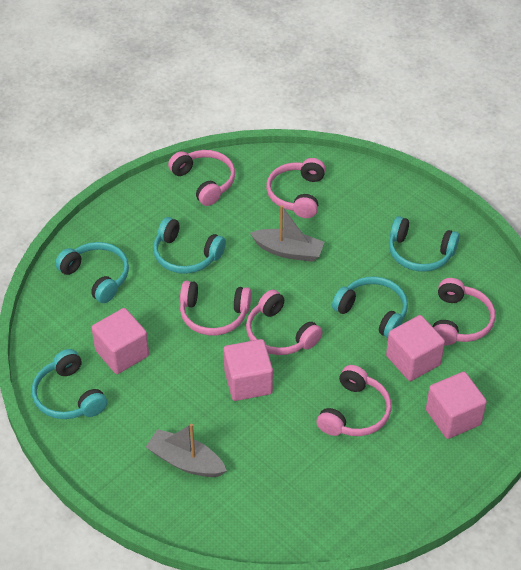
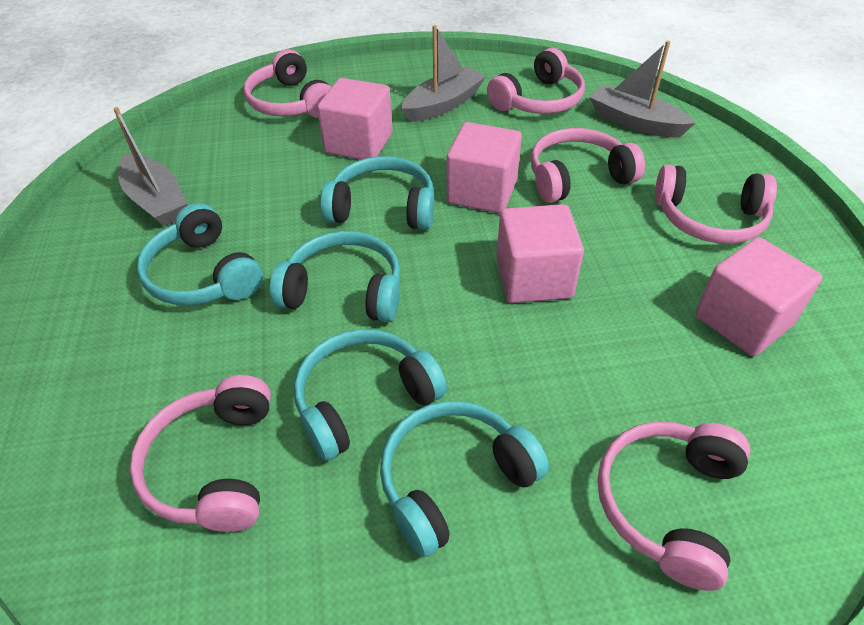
grey boat: 2 -> 3

